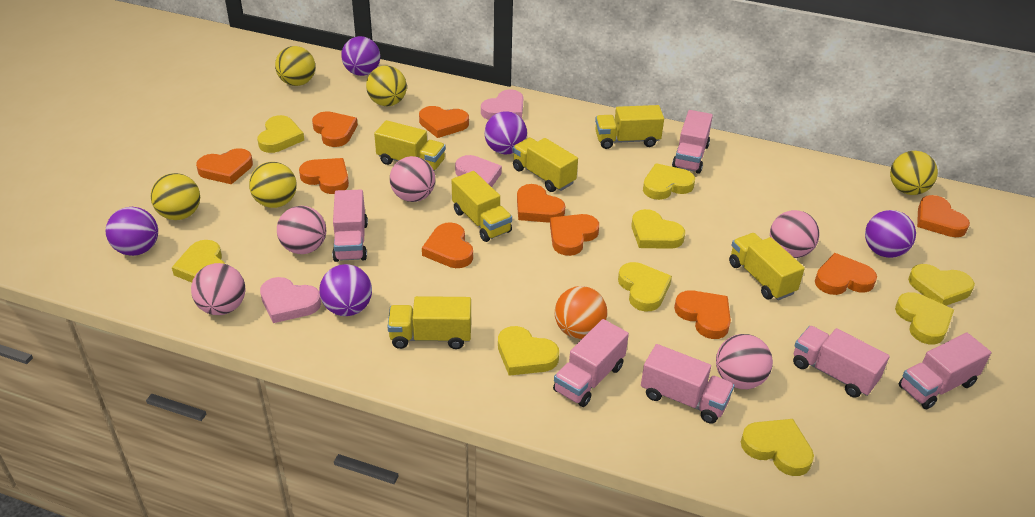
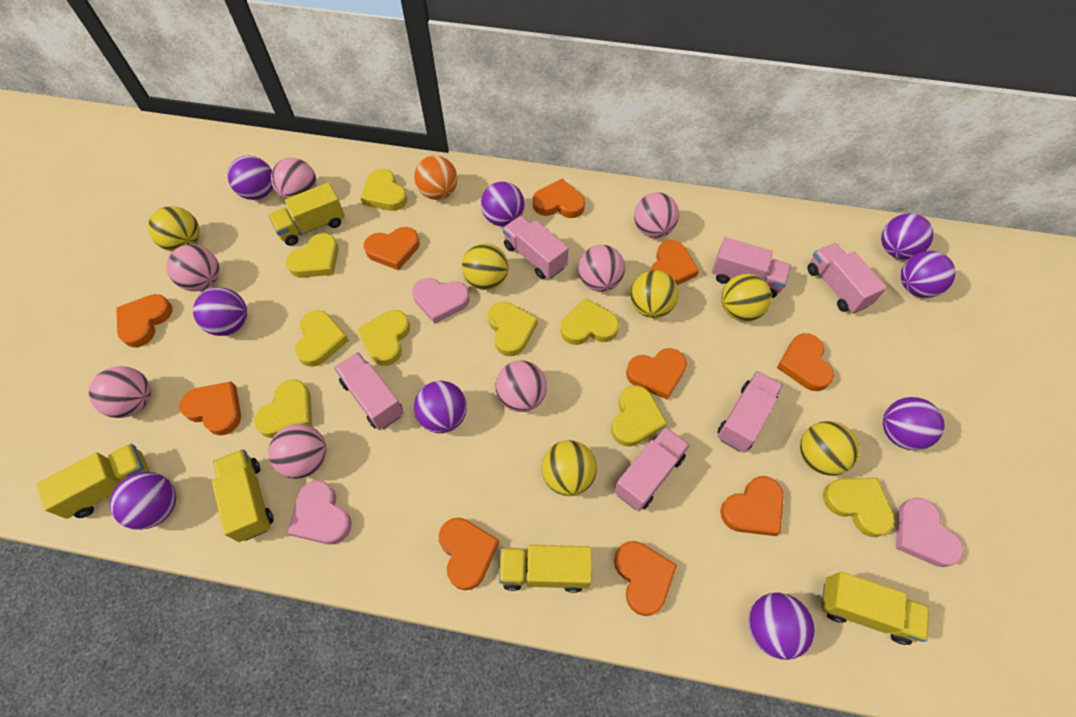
pink ball: 5 -> 7
purple ball: 5 -> 9
yellow ball: 5 -> 6
yellow truck: 6 -> 5

